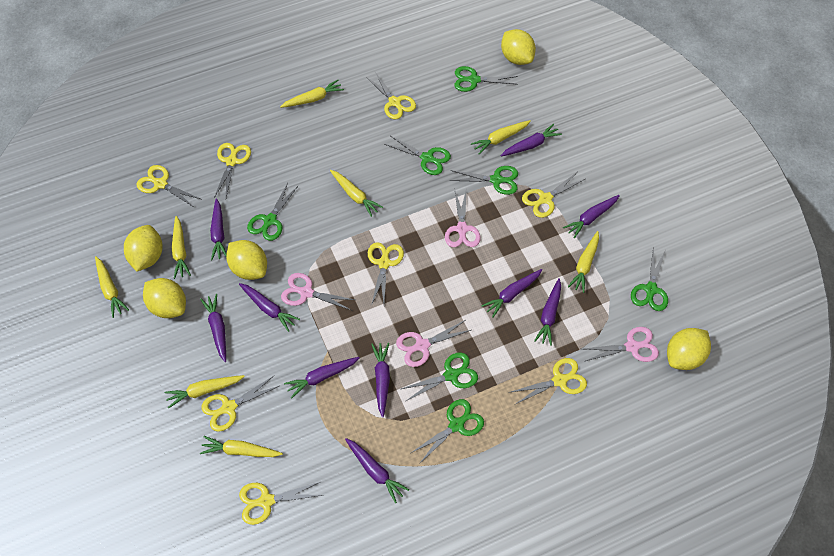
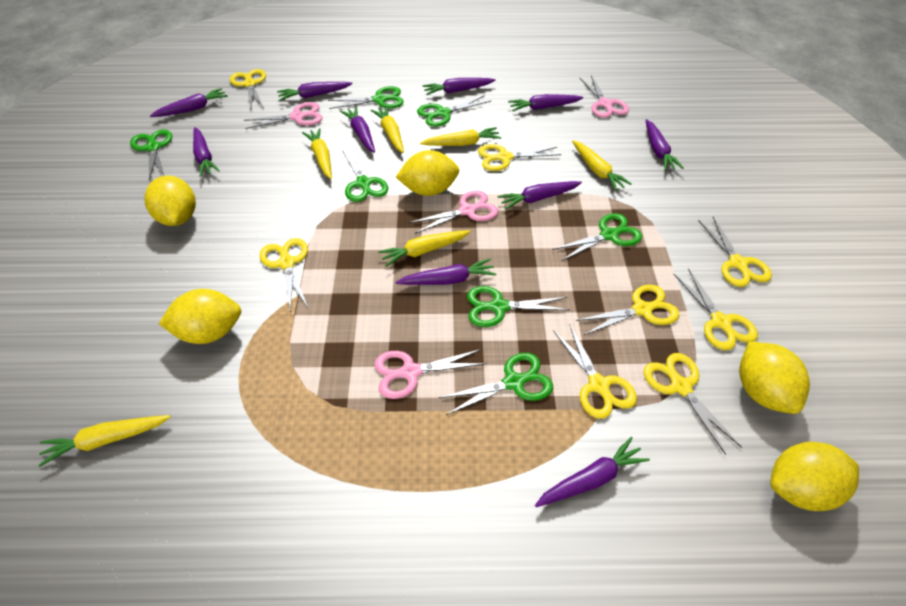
yellow carrot: 8 -> 6

